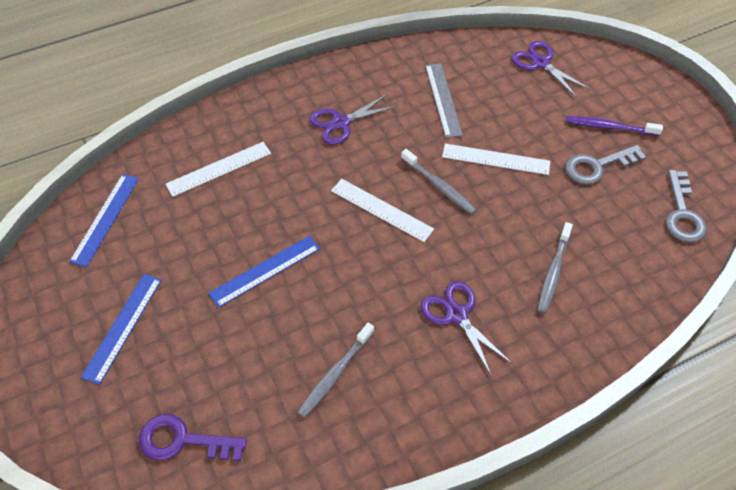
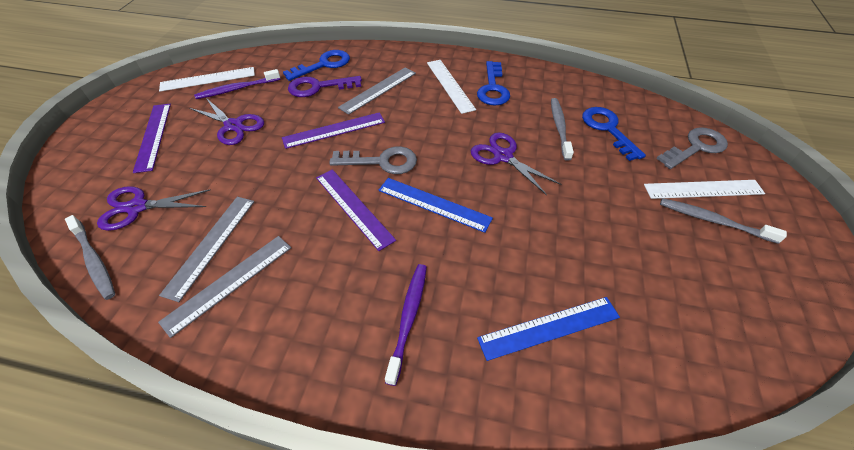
blue key: 0 -> 3
blue ruler: 3 -> 2
grey ruler: 1 -> 3
purple ruler: 0 -> 3
purple toothbrush: 1 -> 2

